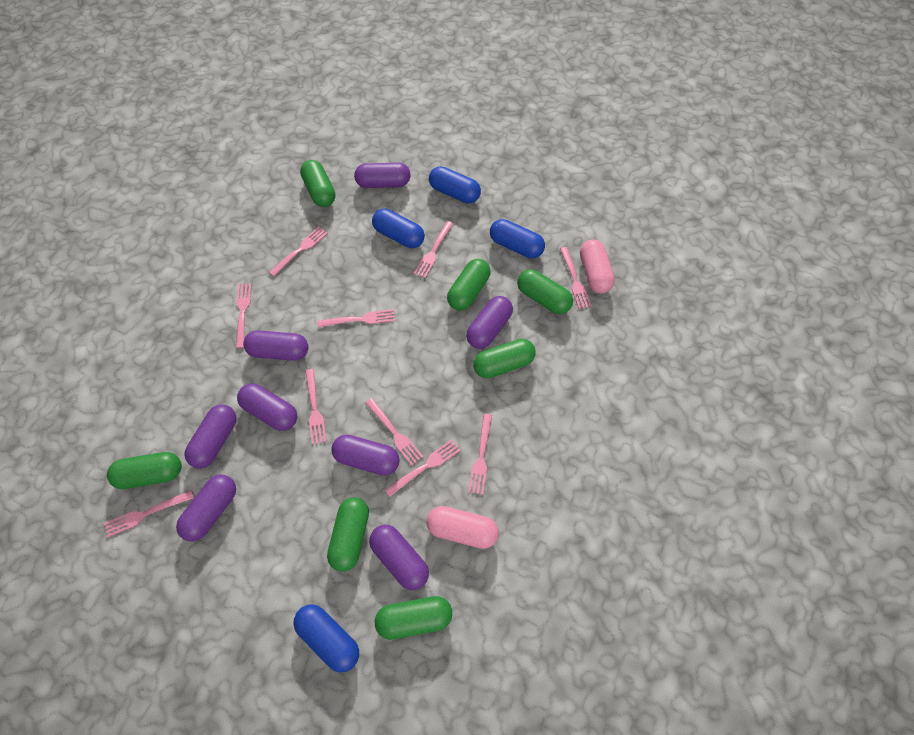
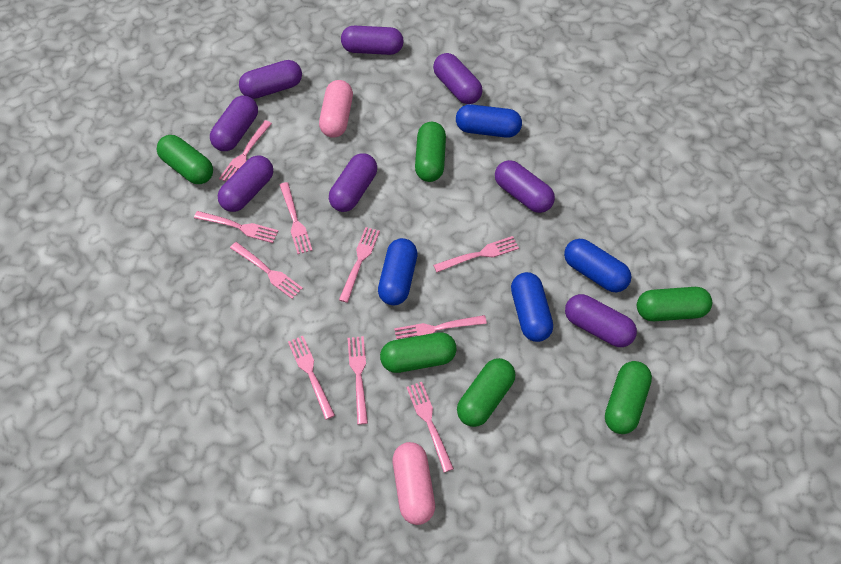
green capsule: 7 -> 6

